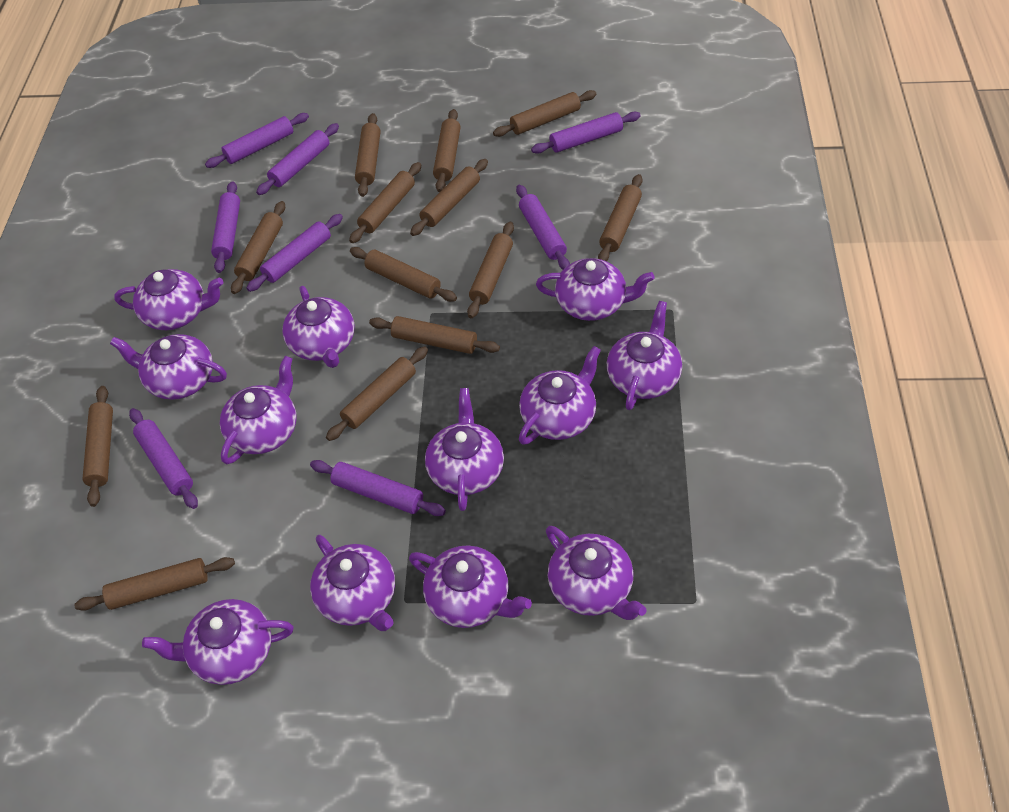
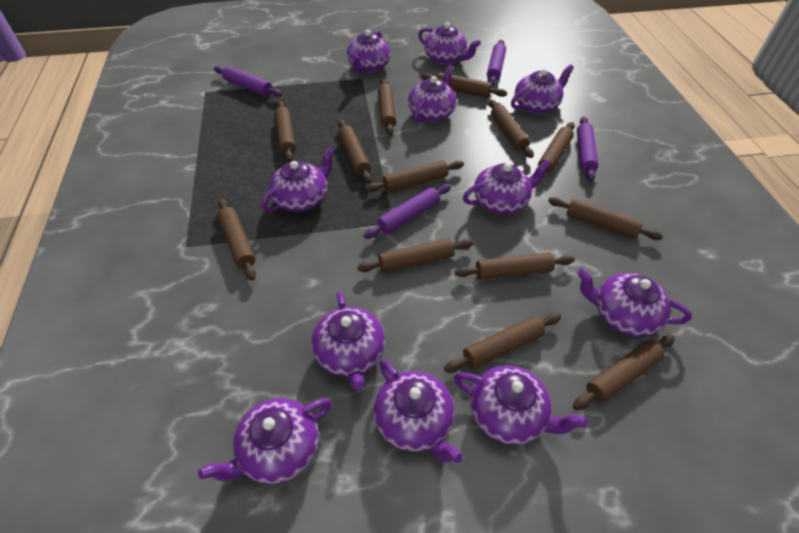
purple rolling pin: 8 -> 4
purple teapot: 12 -> 11

